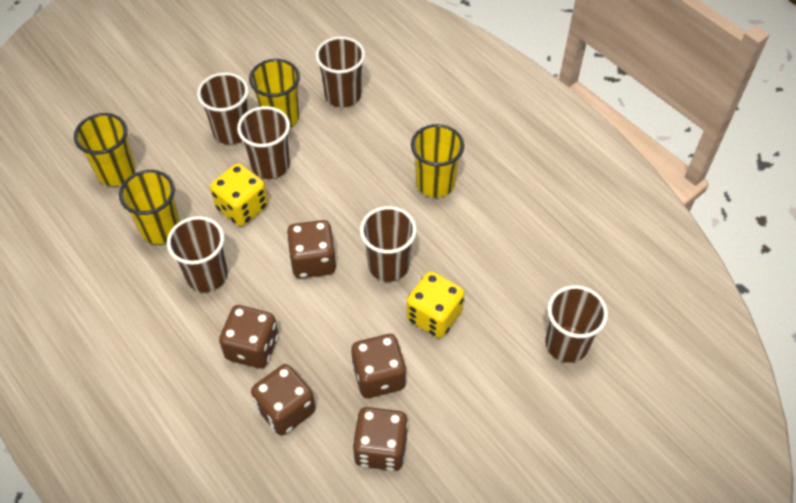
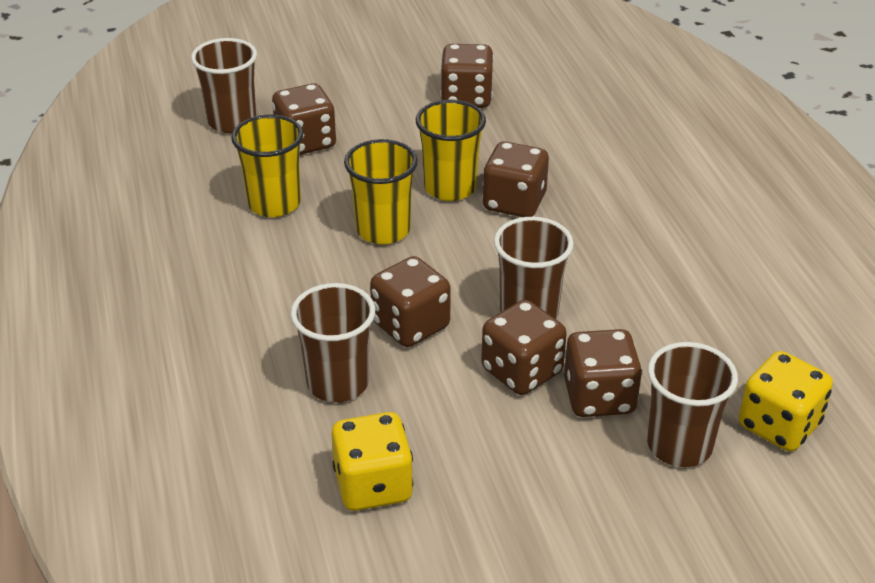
brown cup: 6 -> 4
brown dice: 5 -> 6
yellow cup: 4 -> 3

